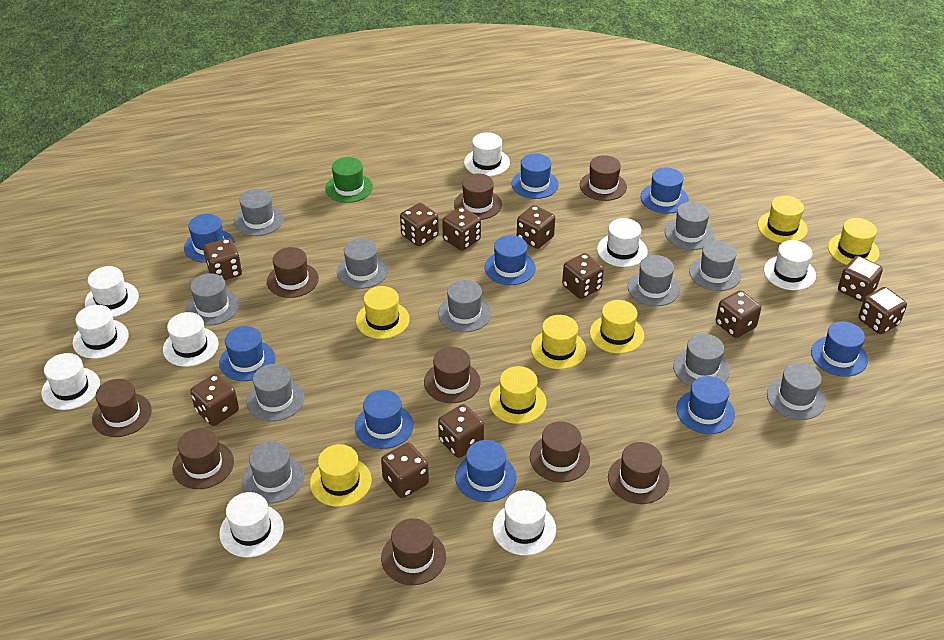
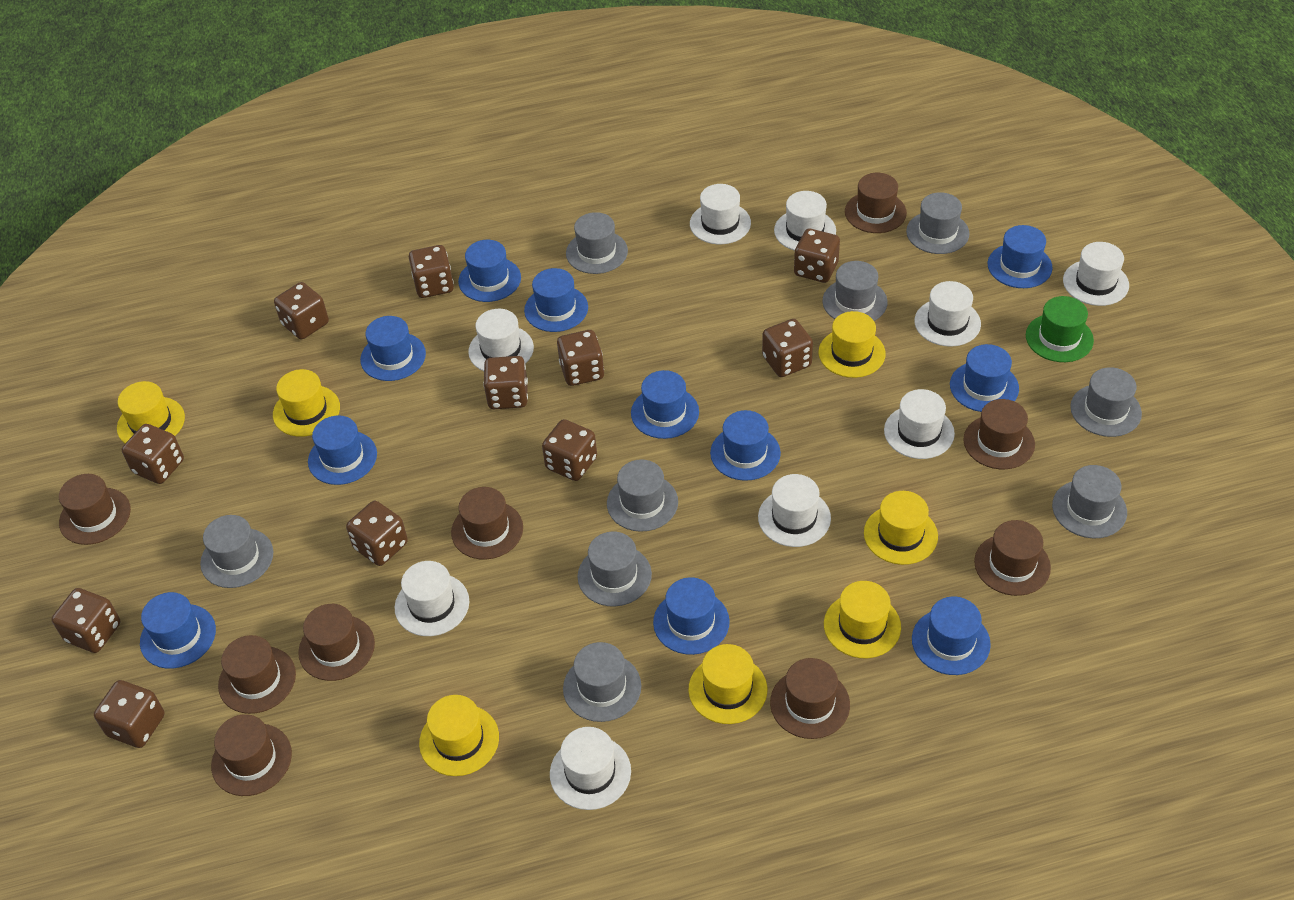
blue hat: 9 -> 11
grey hat: 11 -> 9

